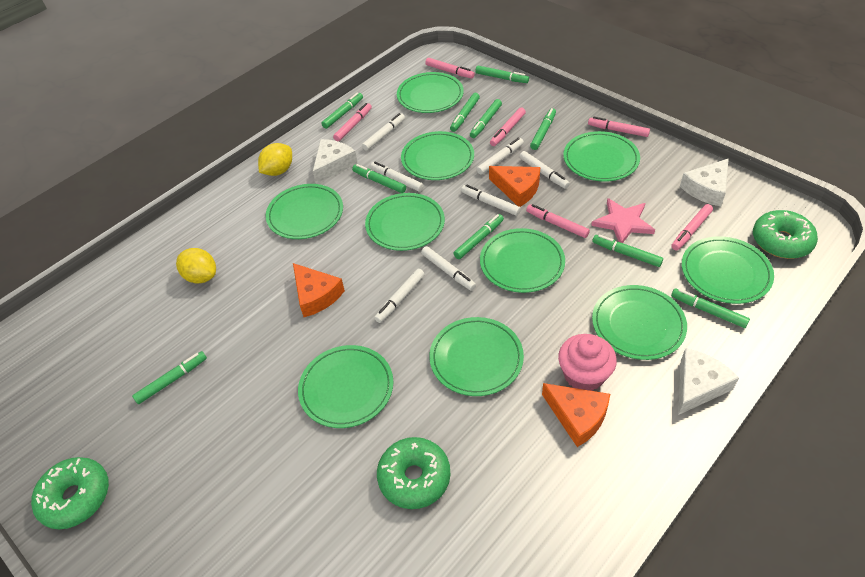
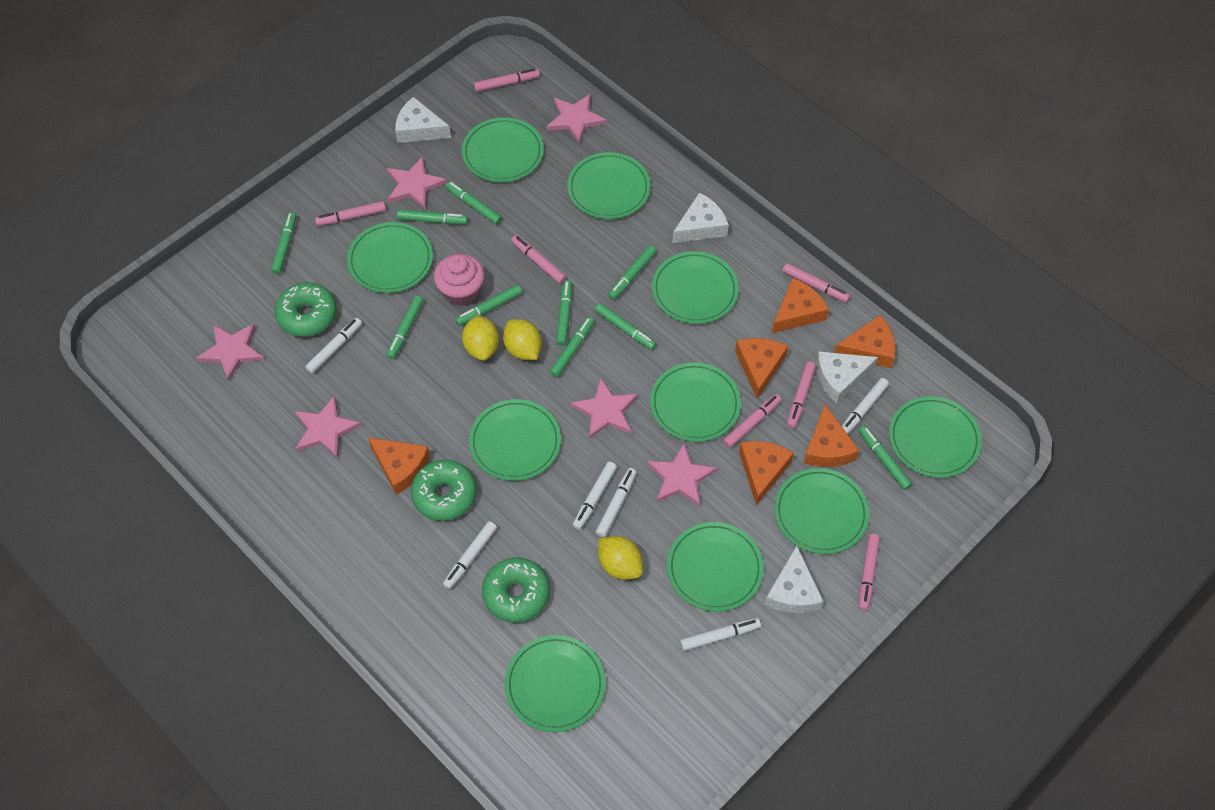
orange cheese: 3 -> 6
pink marker: 6 -> 7
pink star: 1 -> 6
white cheese: 3 -> 4
white marker: 7 -> 6
yellow lemon: 2 -> 3

